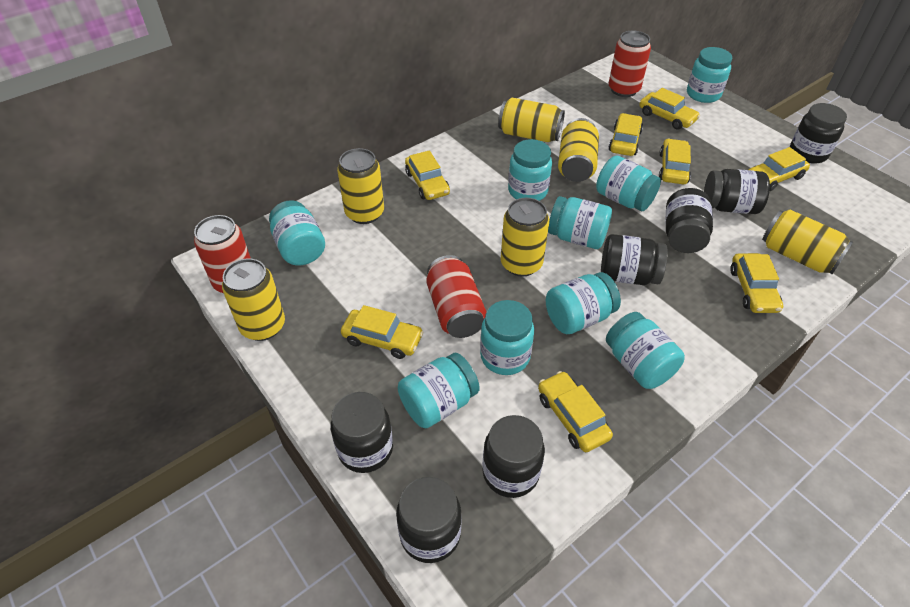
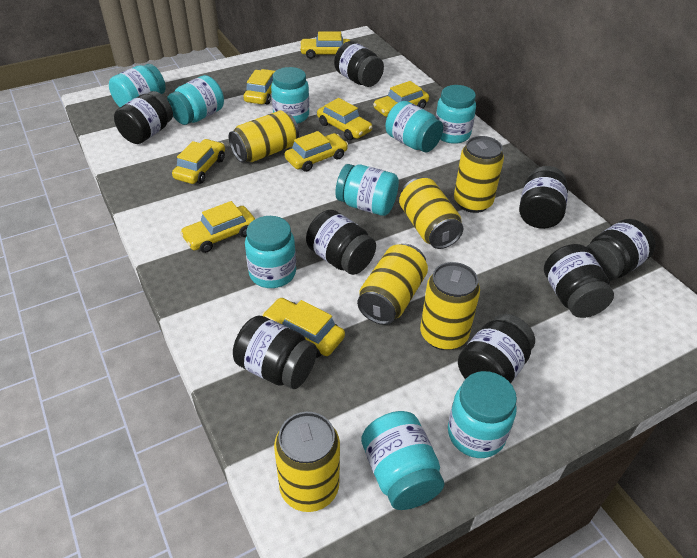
black jar: 7 -> 8
red can: 3 -> 0

